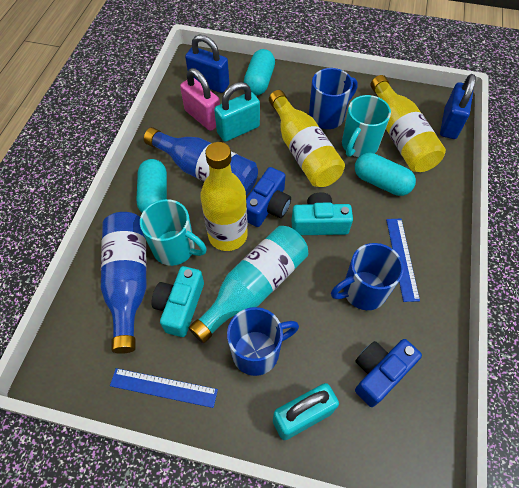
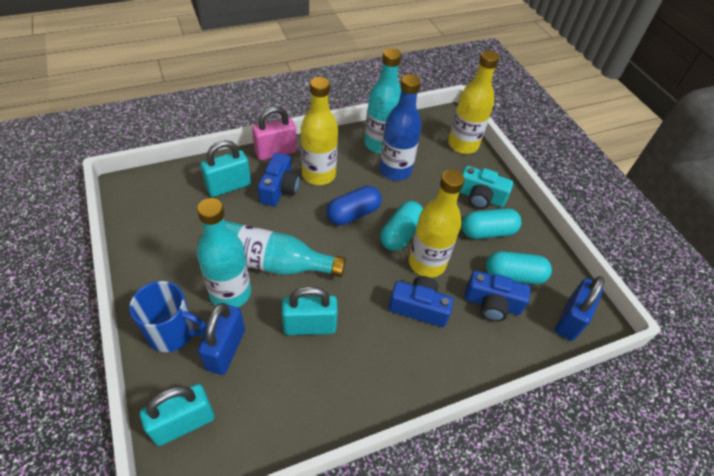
blue bottle: 2 -> 1
blue camera: 2 -> 3
blue capsule: 0 -> 1
blue mug: 3 -> 1
blue ruler: 2 -> 0
turquoise bottle: 1 -> 3
turquoise camera: 2 -> 1
turquoise mug: 2 -> 0
turquoise padlock: 2 -> 3

